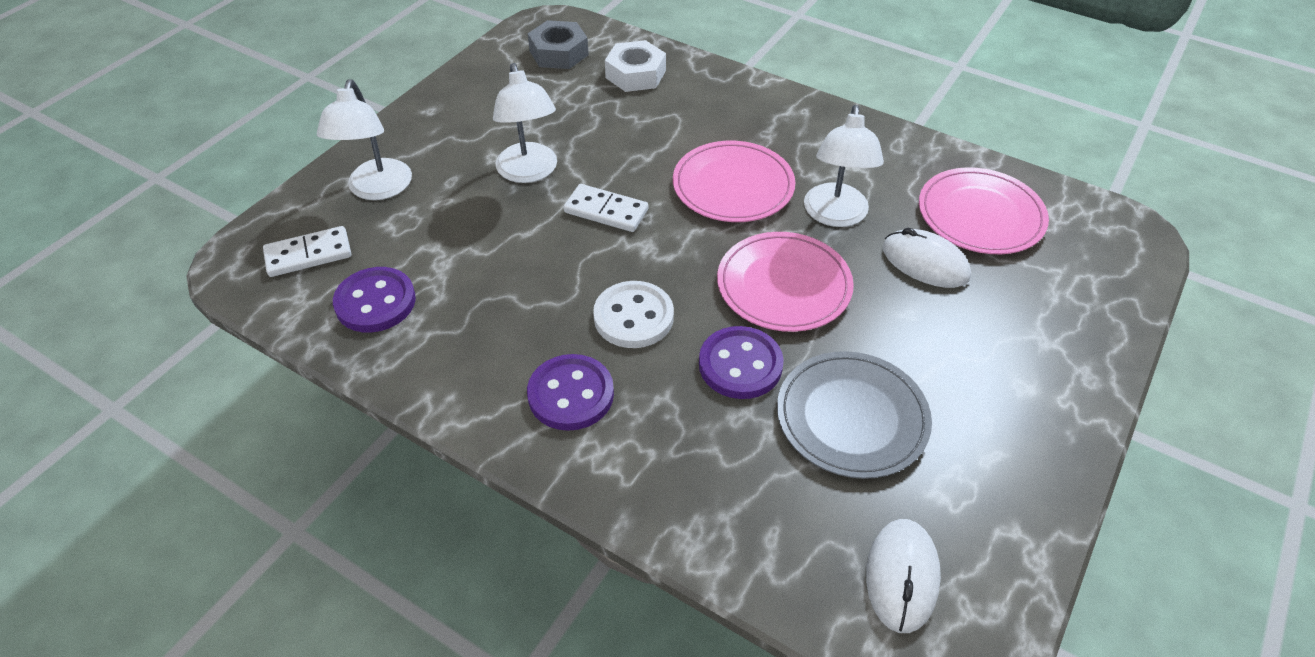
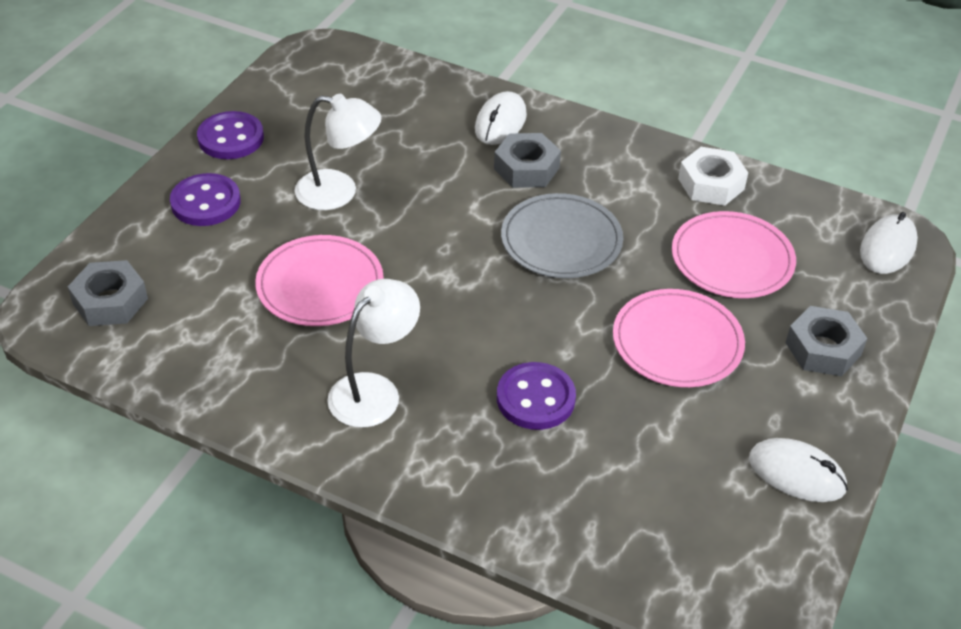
grey nut: 1 -> 3
white button: 1 -> 0
white domino: 2 -> 0
white lamp: 3 -> 2
white mouse: 2 -> 3

